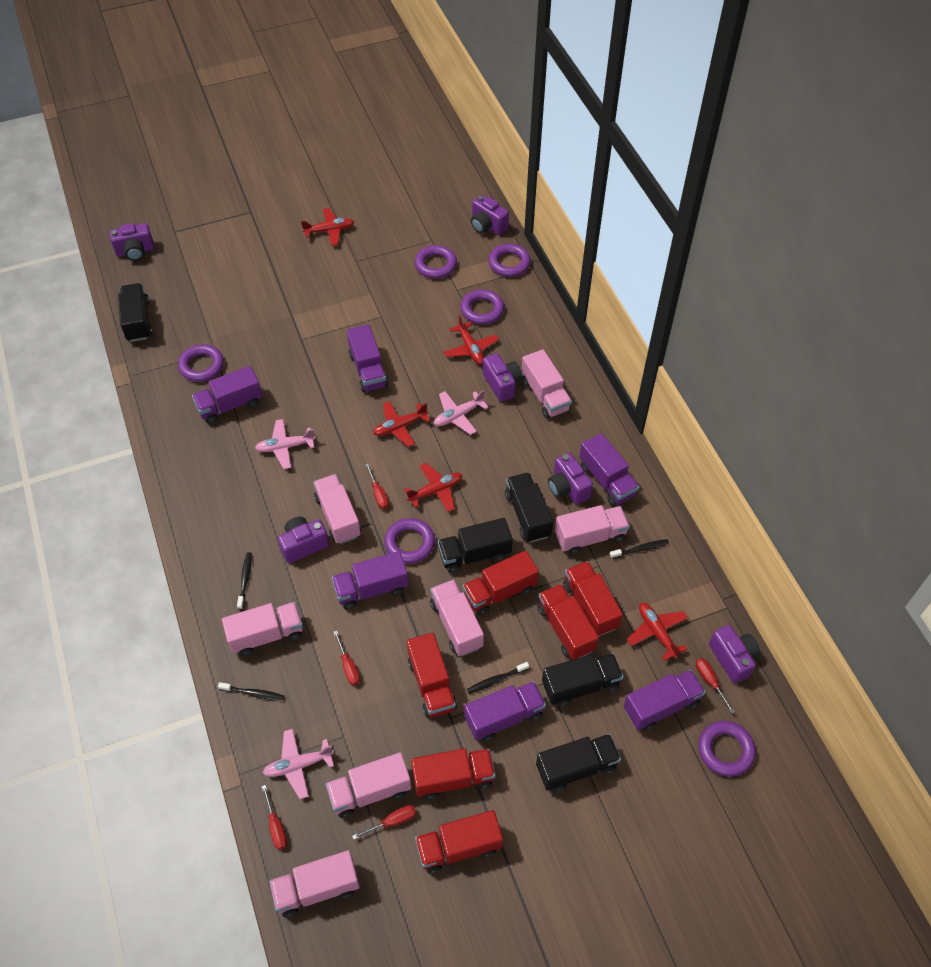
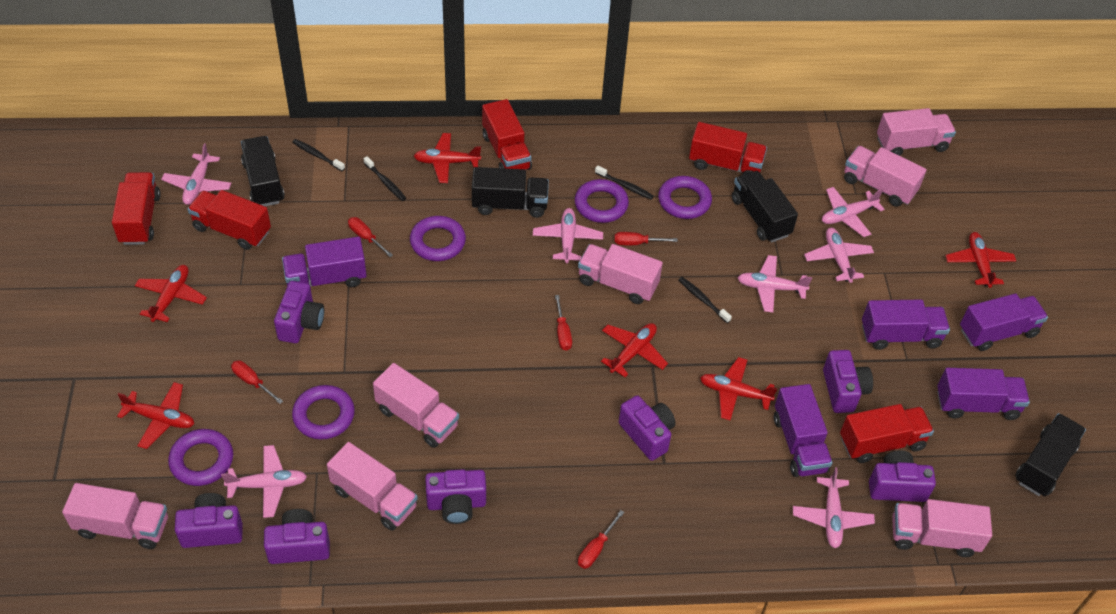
black truck: 5 -> 4
pink plane: 3 -> 7
purple camera: 6 -> 7
purple ring: 6 -> 5
purple truck: 6 -> 5
red plane: 5 -> 6
red truck: 6 -> 5

